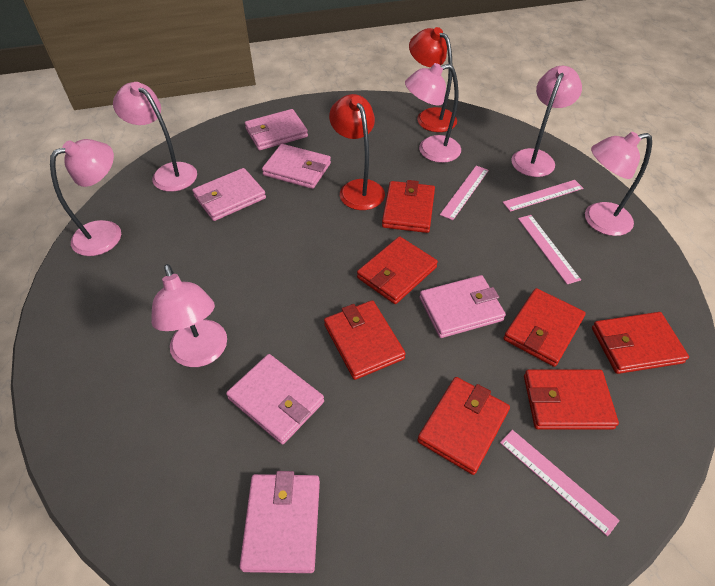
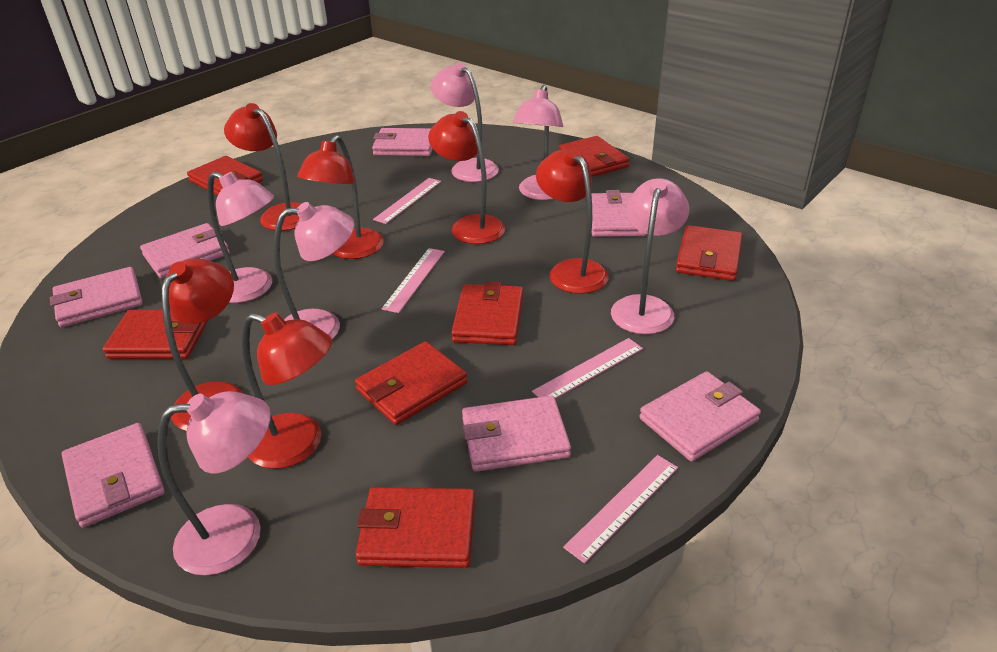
pink wallet: 6 -> 7
red lamp: 2 -> 6

